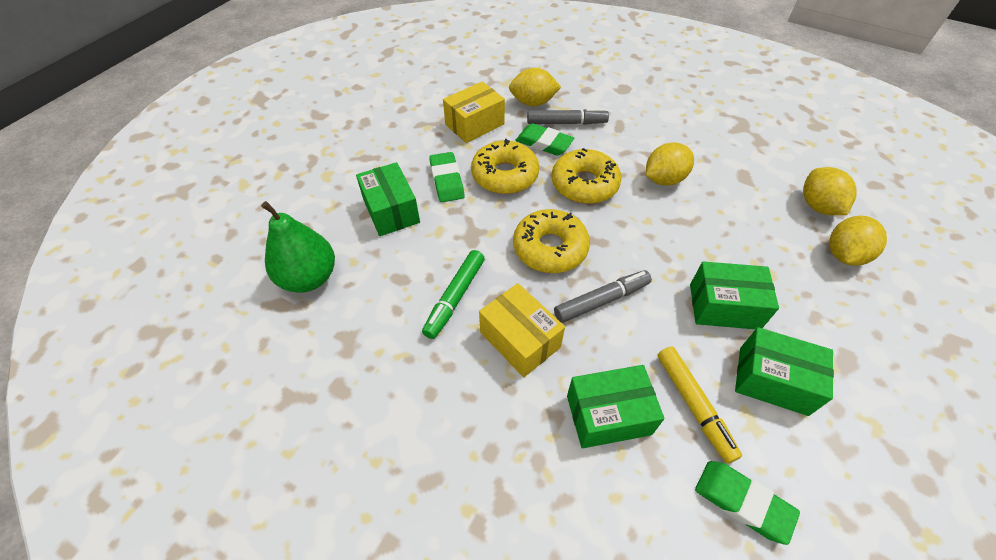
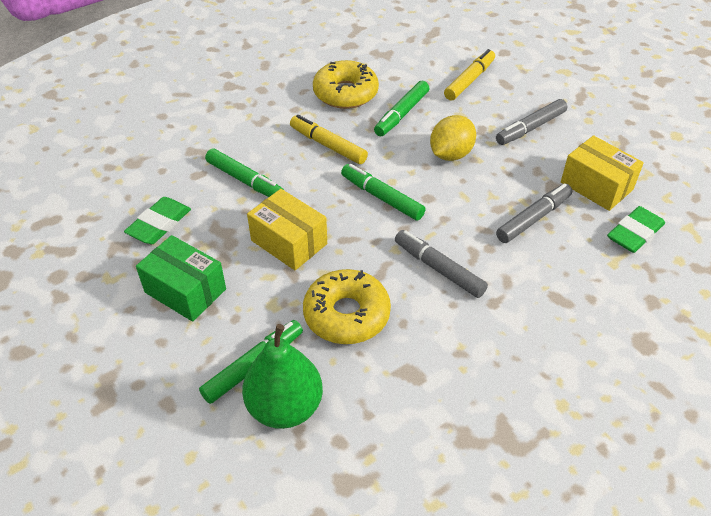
green box: 4 -> 1
green eraser: 3 -> 2
green marker: 1 -> 4
grey marker: 2 -> 3
yellow donut: 3 -> 2
yellow lemon: 4 -> 1
yellow marker: 1 -> 2

